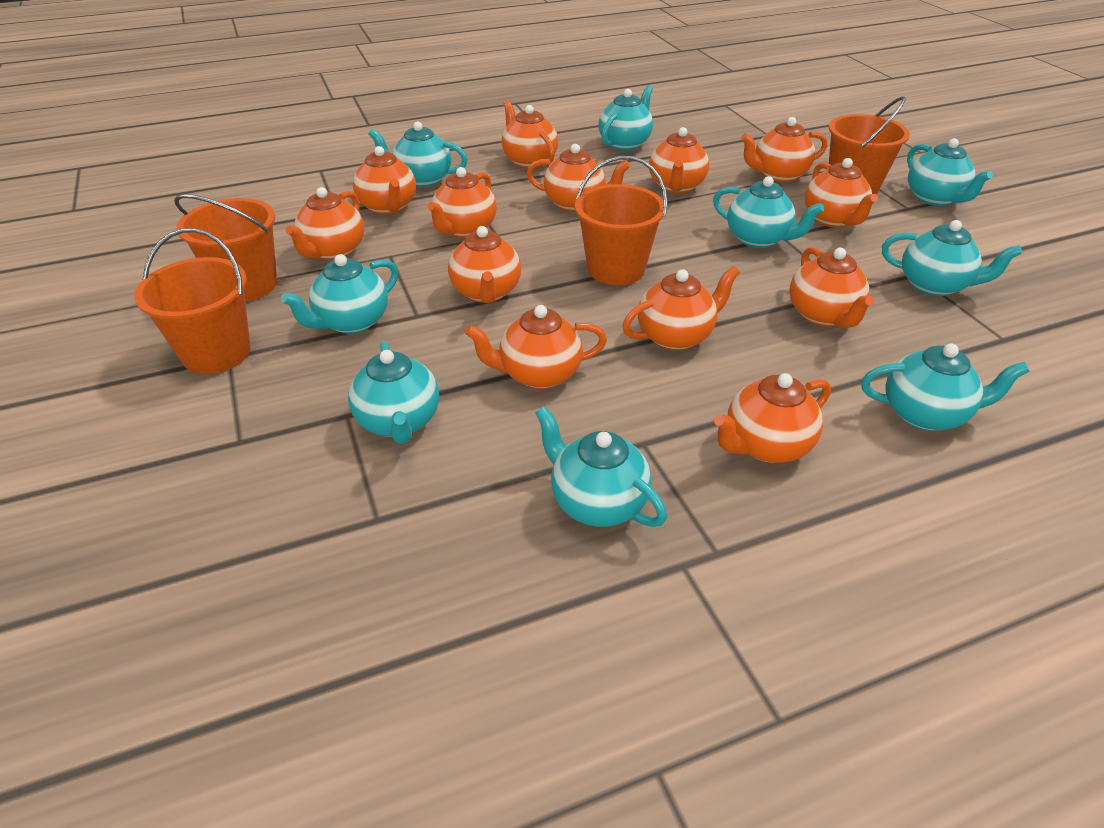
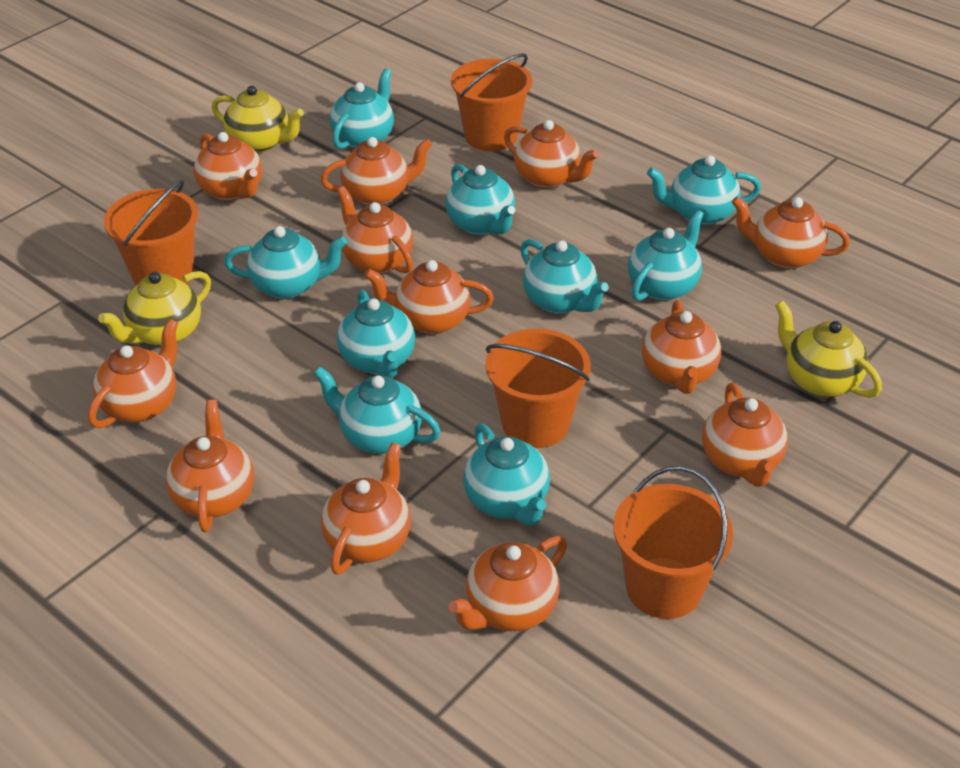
orange teapot: 13 -> 12
yellow teapot: 0 -> 3

